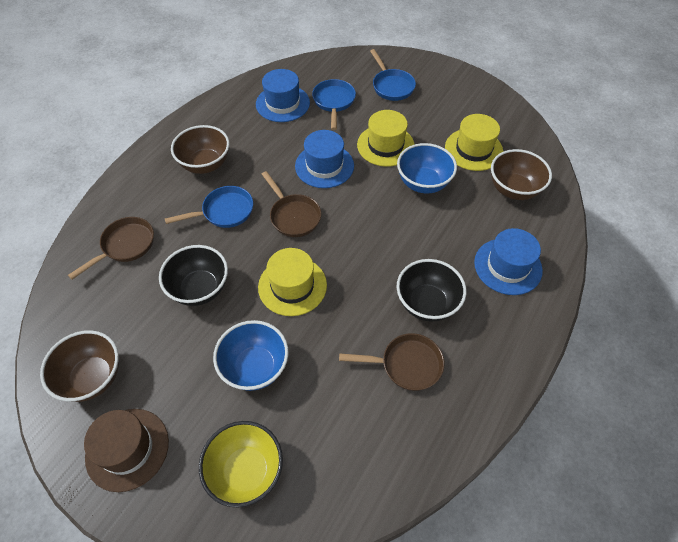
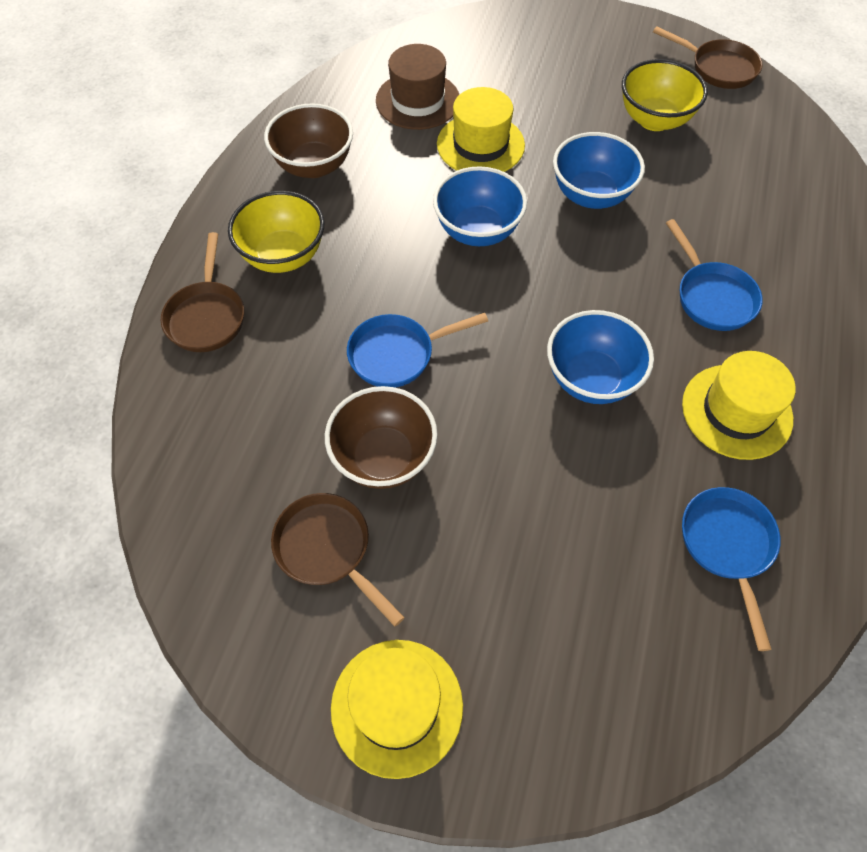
black bowl: 2 -> 0
blue bowl: 2 -> 3
blue hat: 3 -> 0
brown bowl: 3 -> 2
yellow bowl: 1 -> 2

